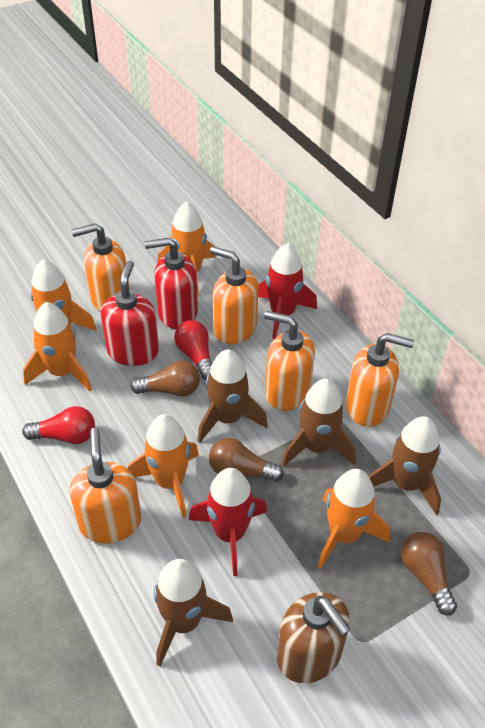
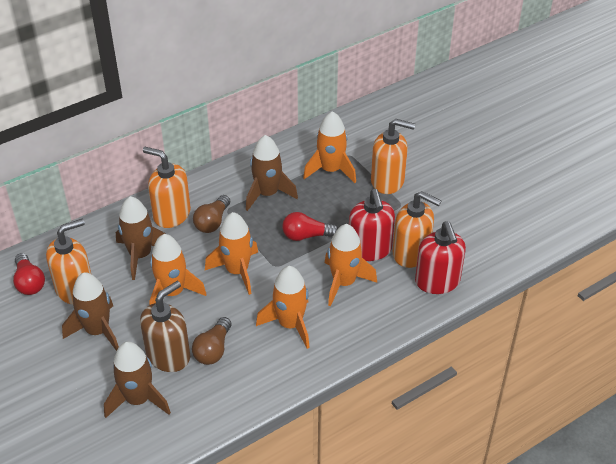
brown light bulb: 3 -> 2
orange soap dispenser: 5 -> 4
red rocket: 2 -> 0

